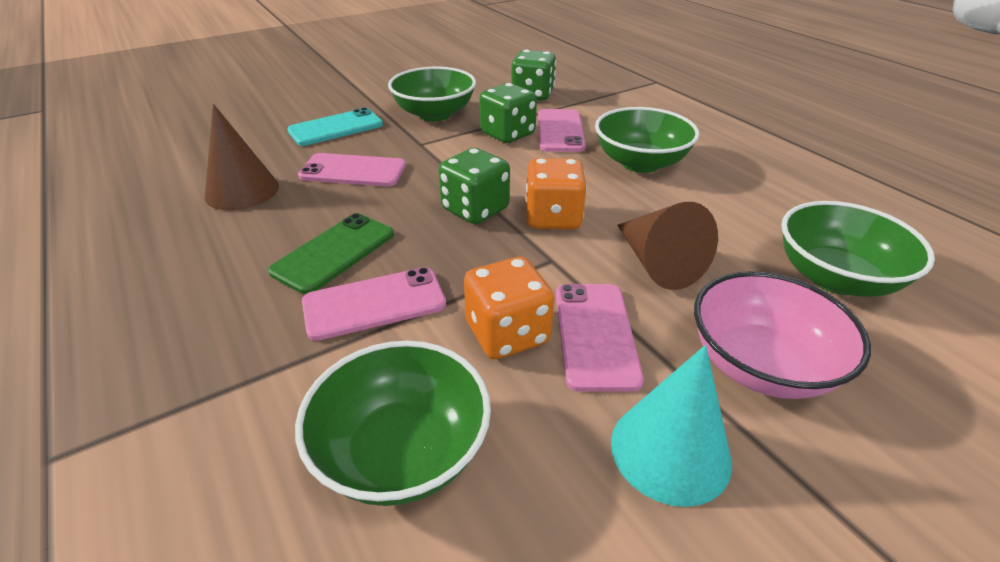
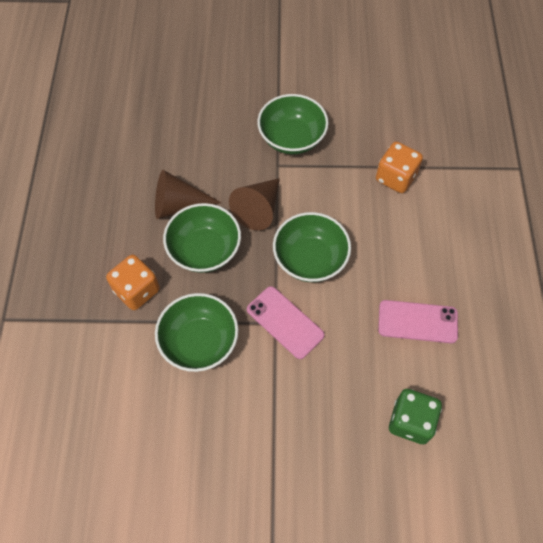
green dice: 3 -> 1
green phone: 1 -> 0
pink bowl: 1 -> 0
pink phone: 4 -> 2
turquoise cone: 1 -> 0
turquoise phone: 1 -> 0

